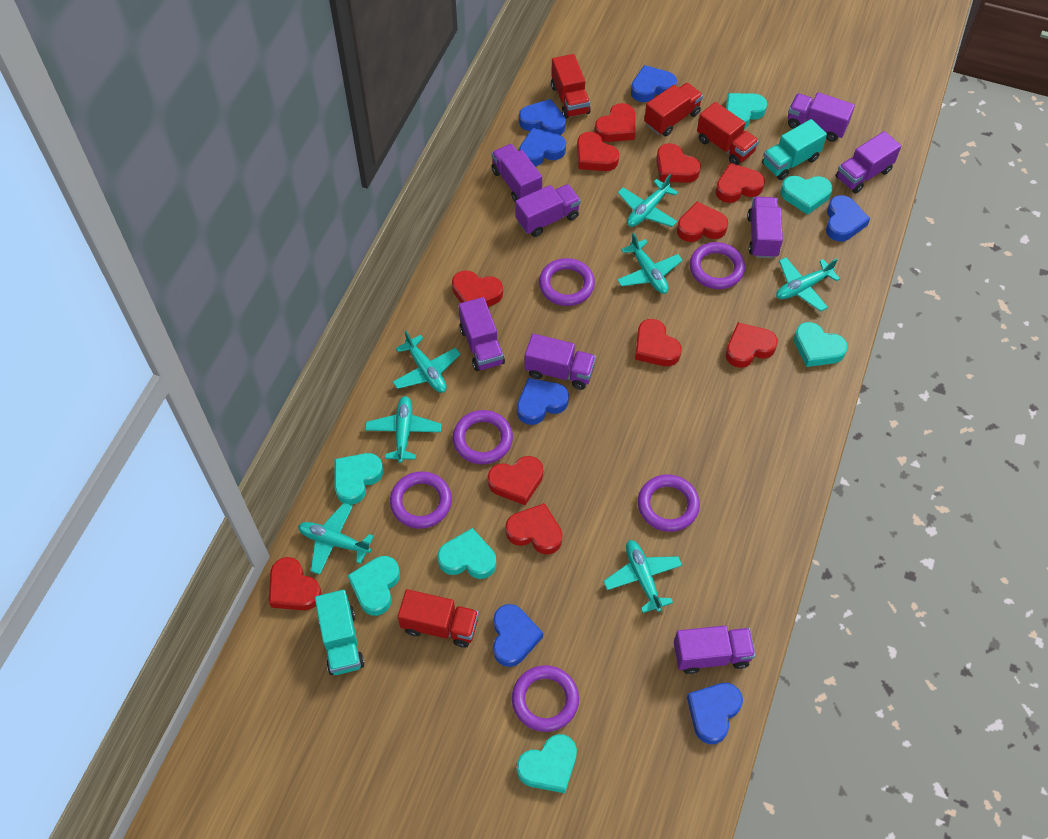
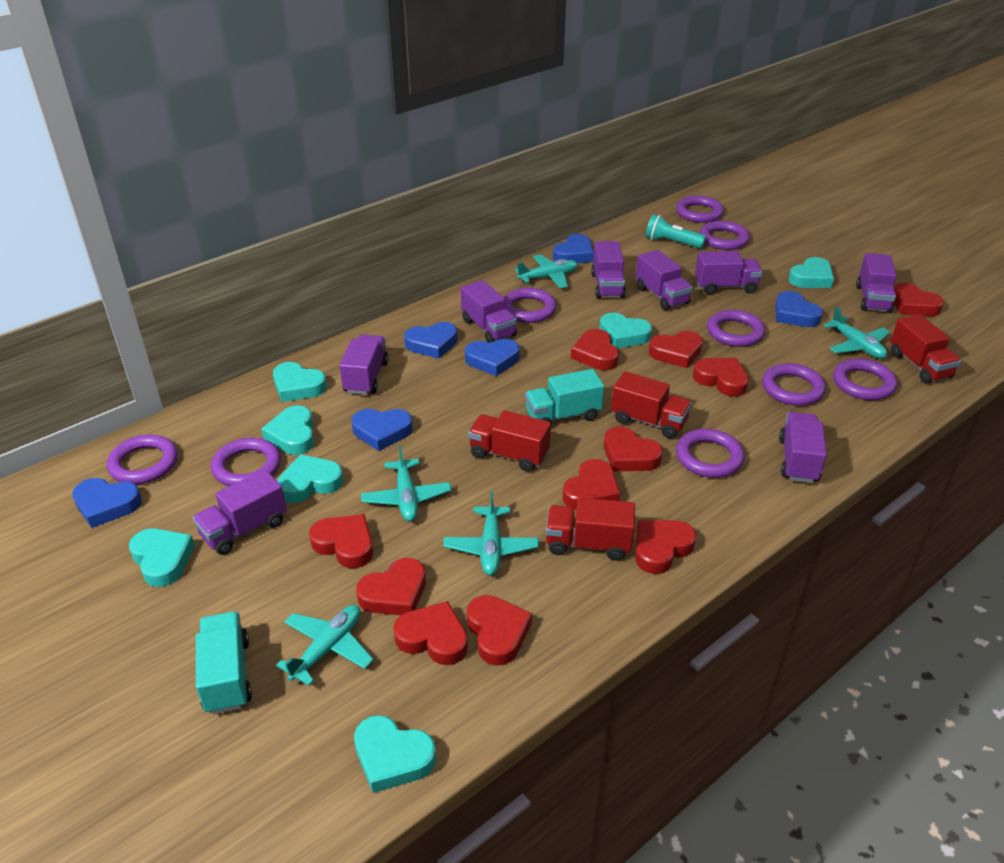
blue heart: 7 -> 6
purple ring: 6 -> 9
turquoise flashlight: 0 -> 1
turquoise plane: 7 -> 5

